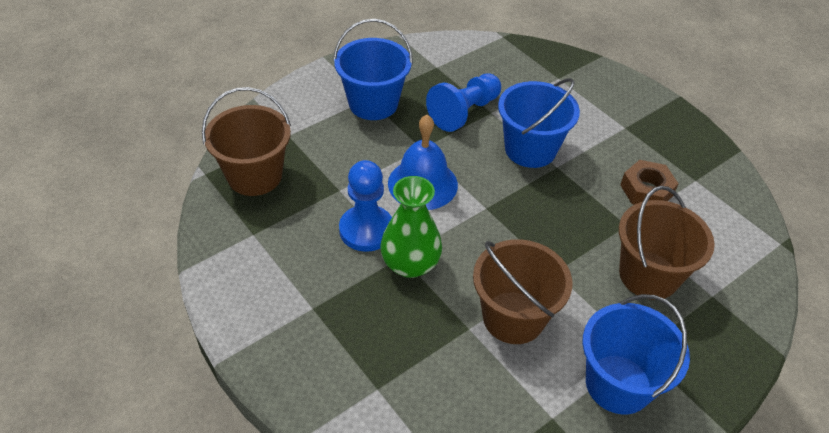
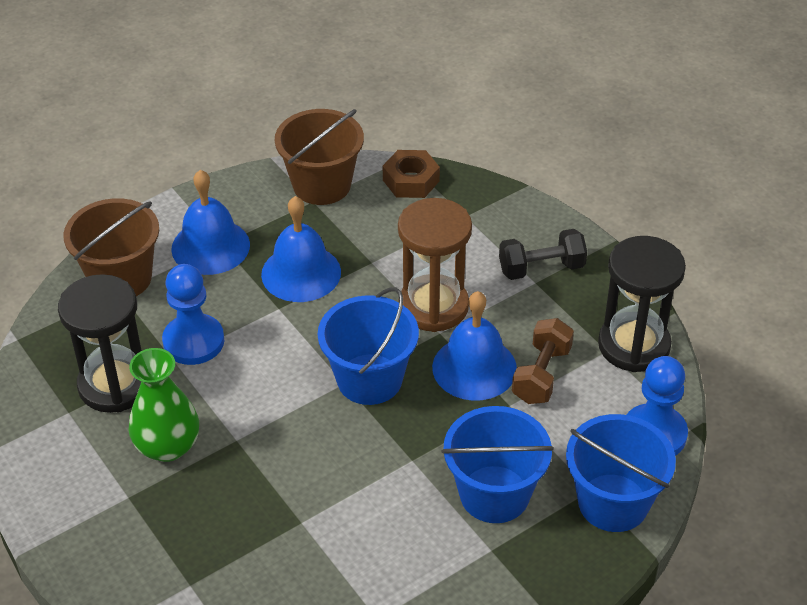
black dumbbell: 0 -> 1
black hourglass: 0 -> 2
blue bell: 1 -> 3
brown bucket: 3 -> 2
brown dumbbell: 0 -> 1
brown hourglass: 0 -> 1

